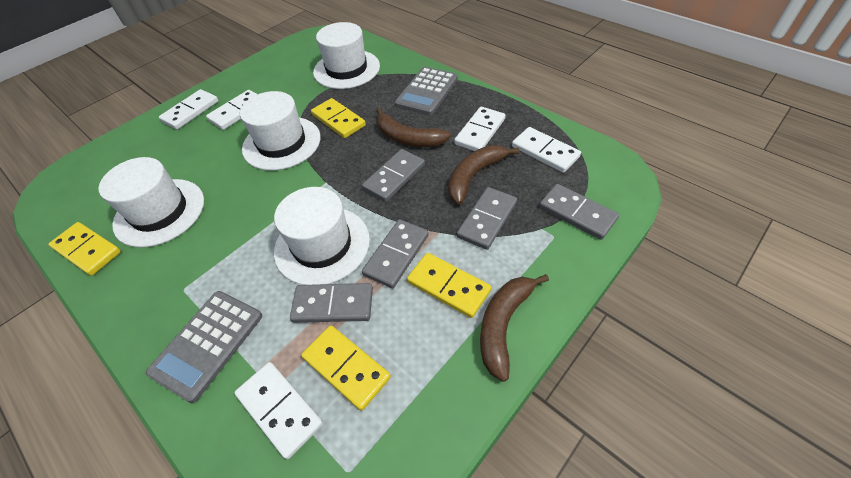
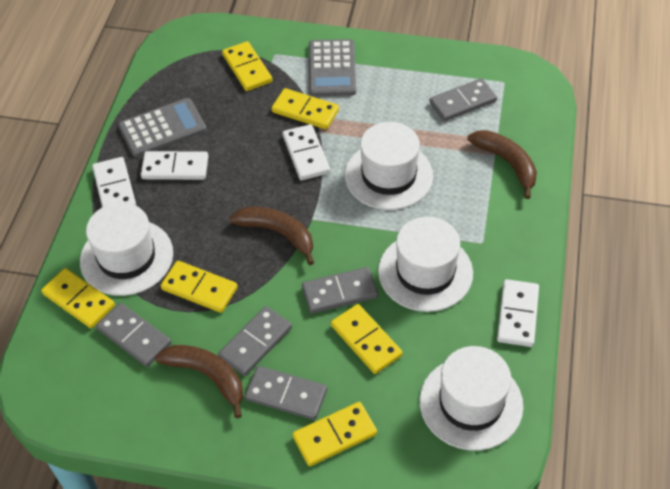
white domino: 5 -> 4
yellow domino: 4 -> 6

